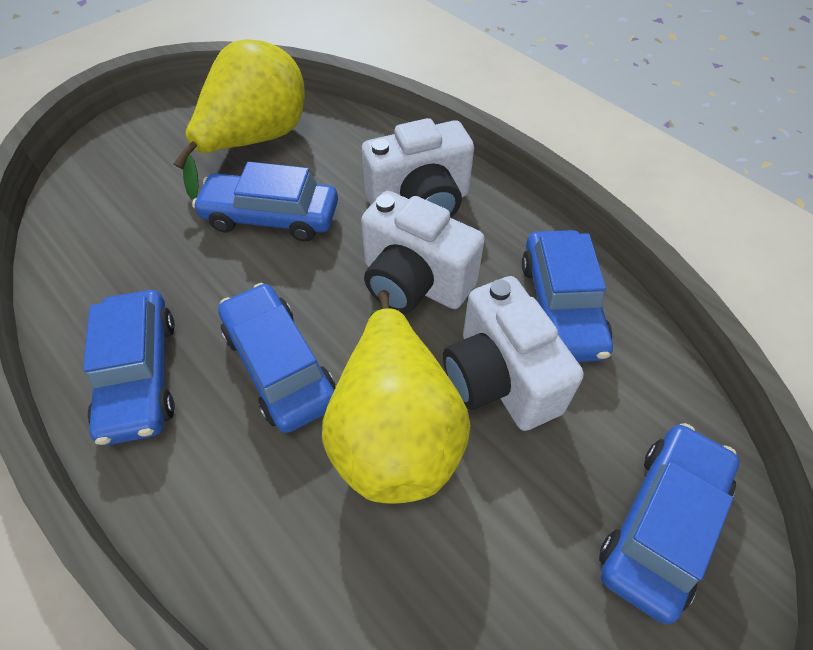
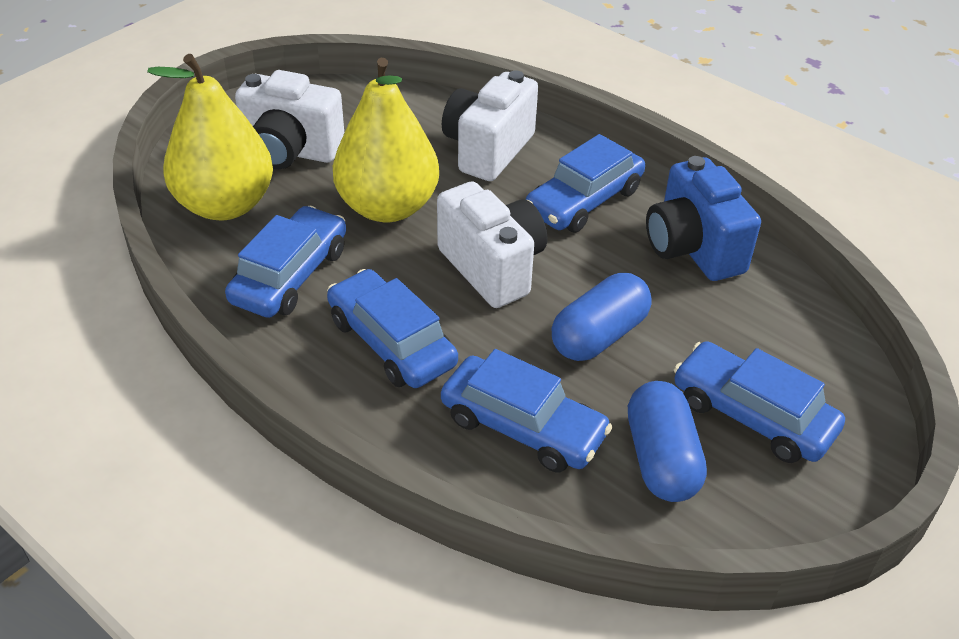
blue camera: 0 -> 1
blue capsule: 0 -> 2

